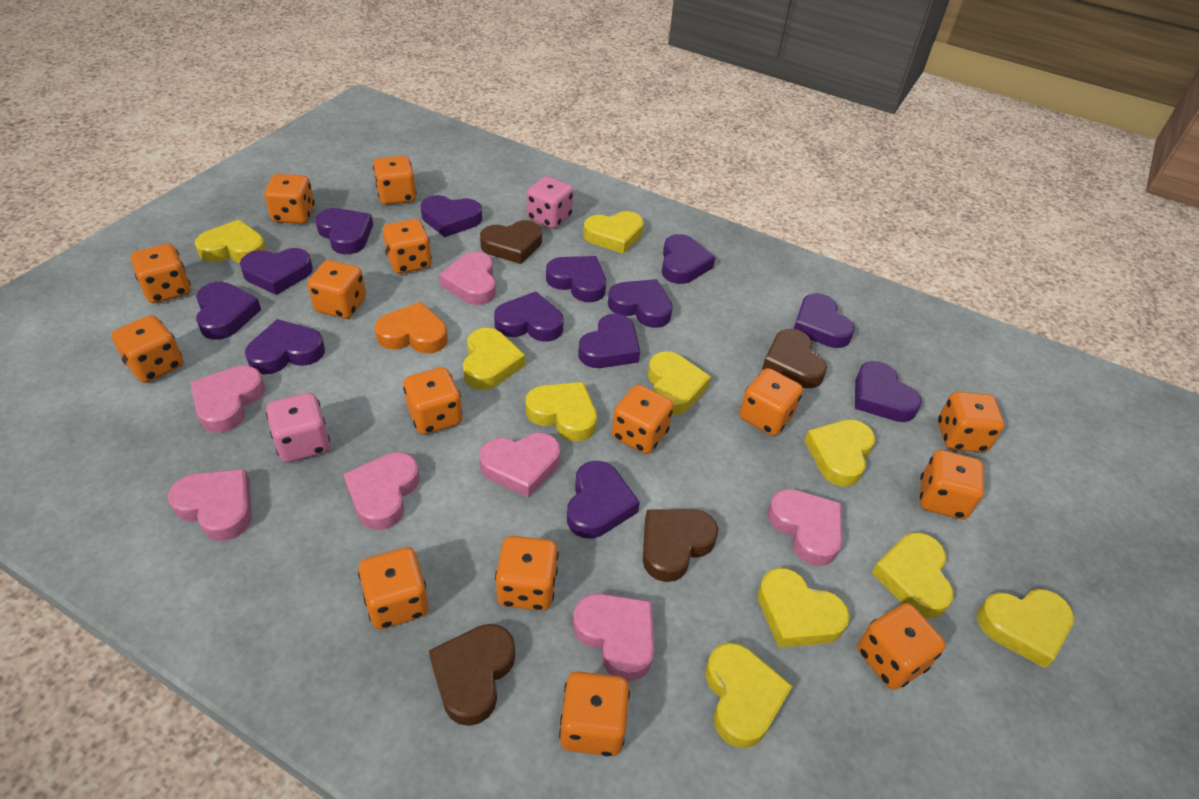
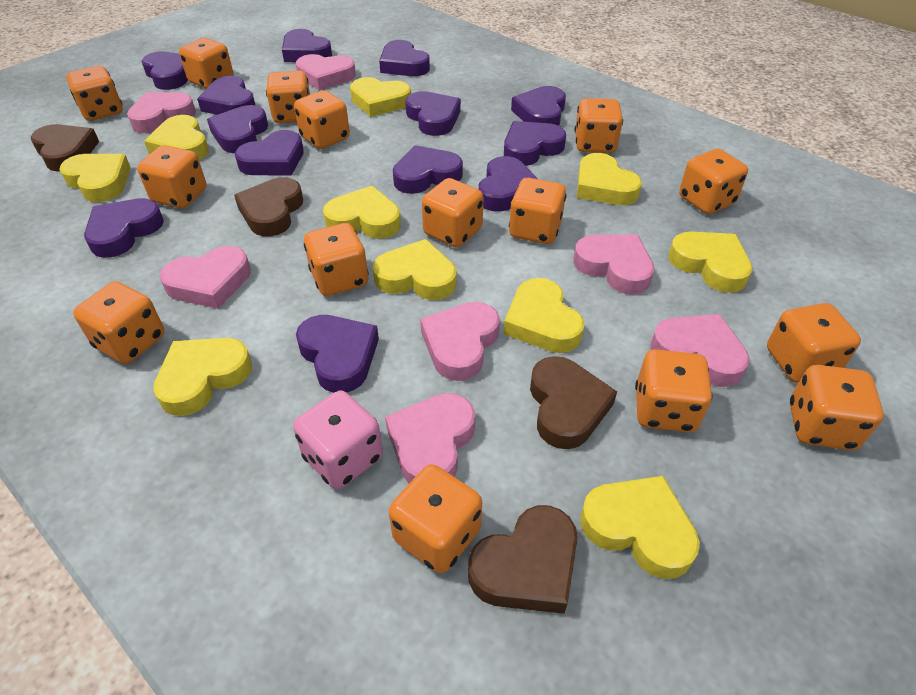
orange heart: 1 -> 0
pink dice: 2 -> 1

